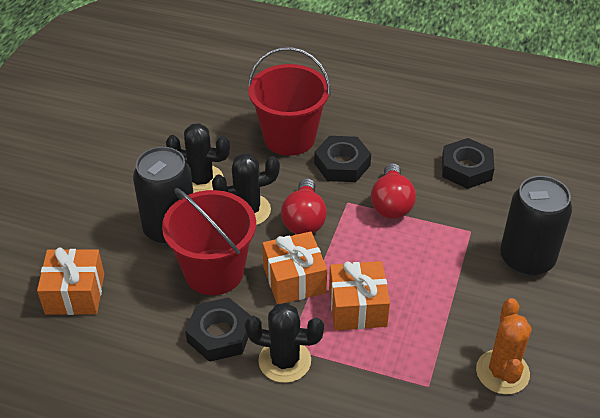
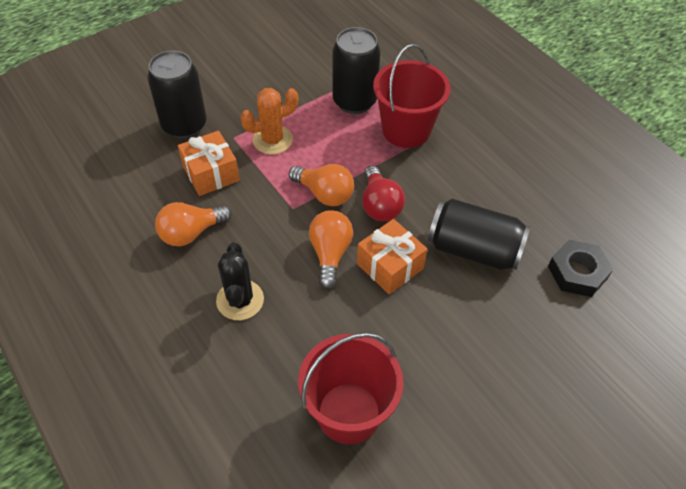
black cactus: 3 -> 1
black can: 2 -> 3
black nut: 3 -> 1
orange gift: 3 -> 2
orange light bulb: 0 -> 3
red light bulb: 2 -> 1

